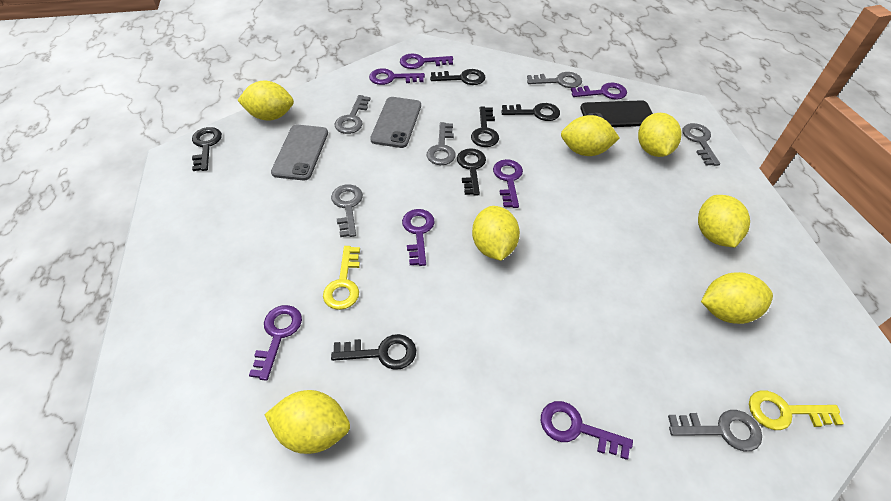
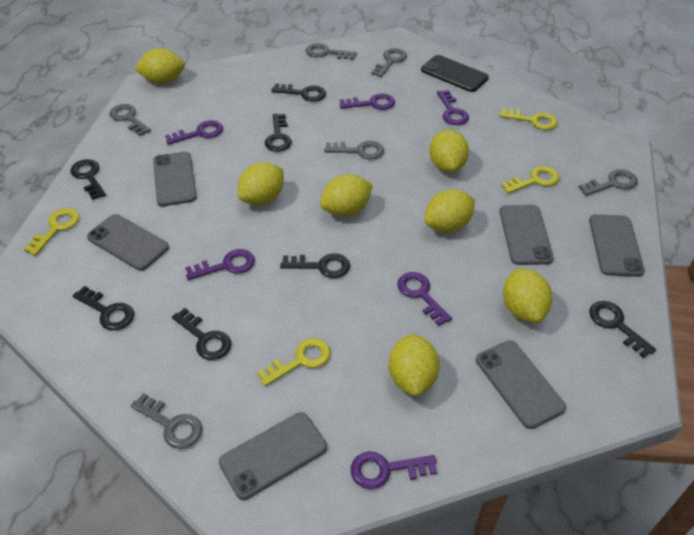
black key: 6 -> 7
grey phone: 2 -> 6
purple key: 7 -> 6
yellow key: 2 -> 4

